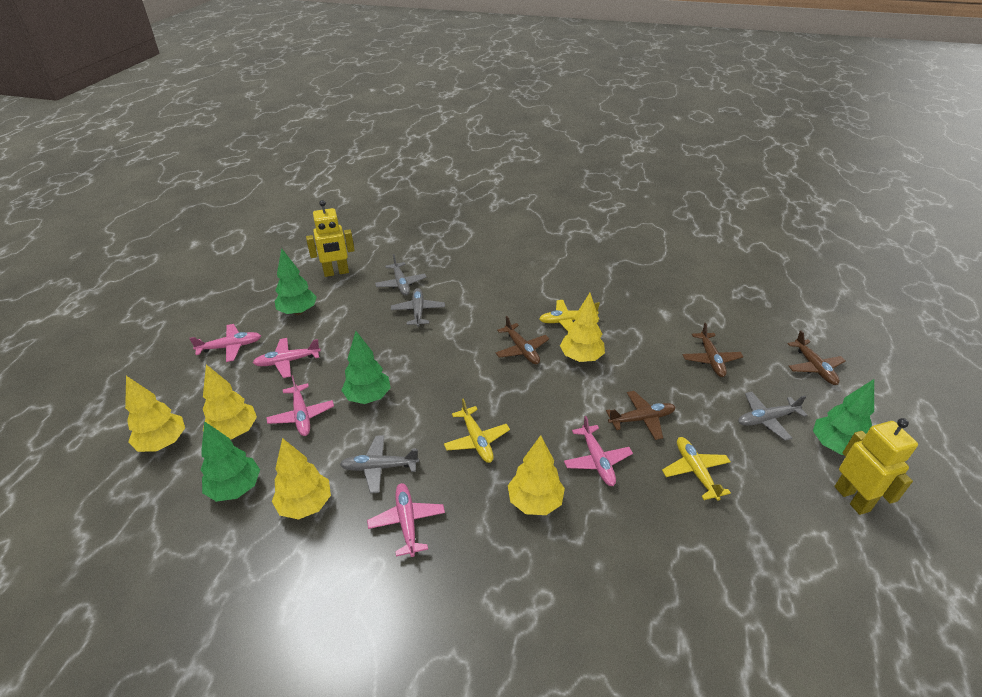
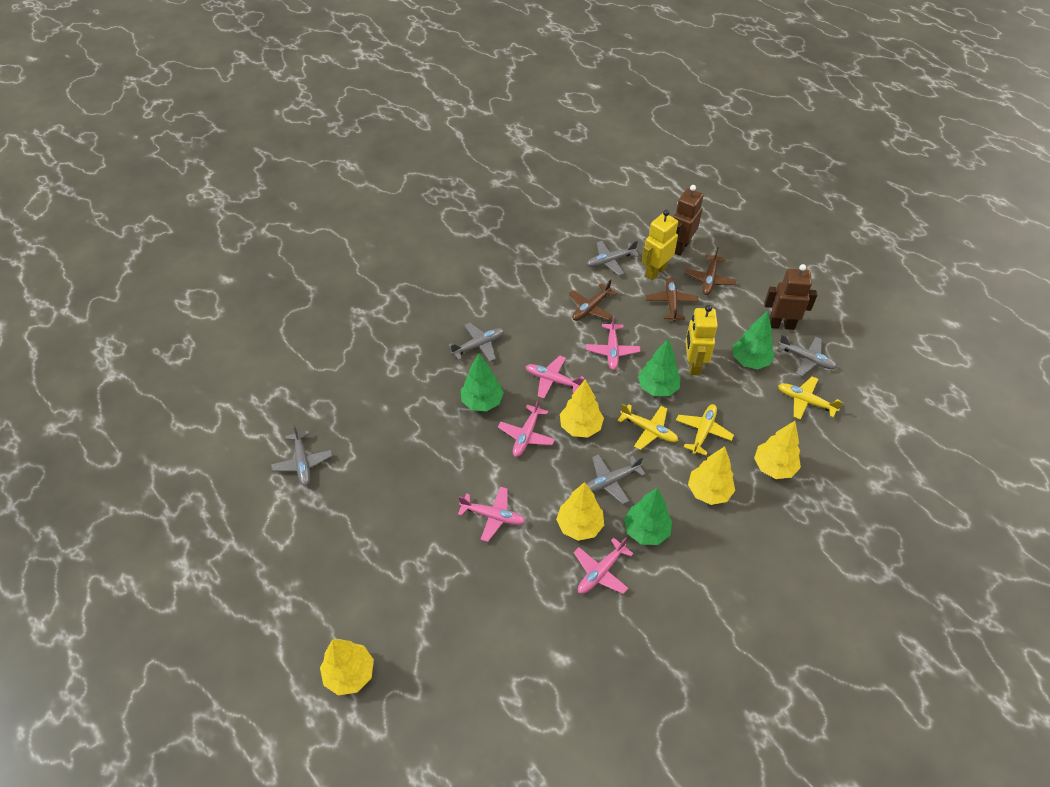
brown plane: 4 -> 3
brown robot: 0 -> 2
grey plane: 4 -> 5

